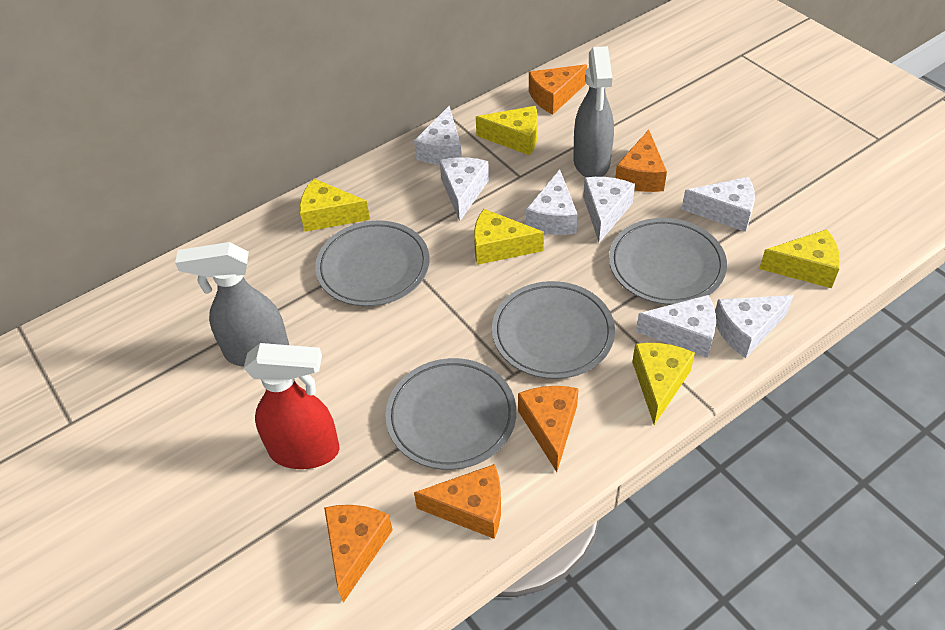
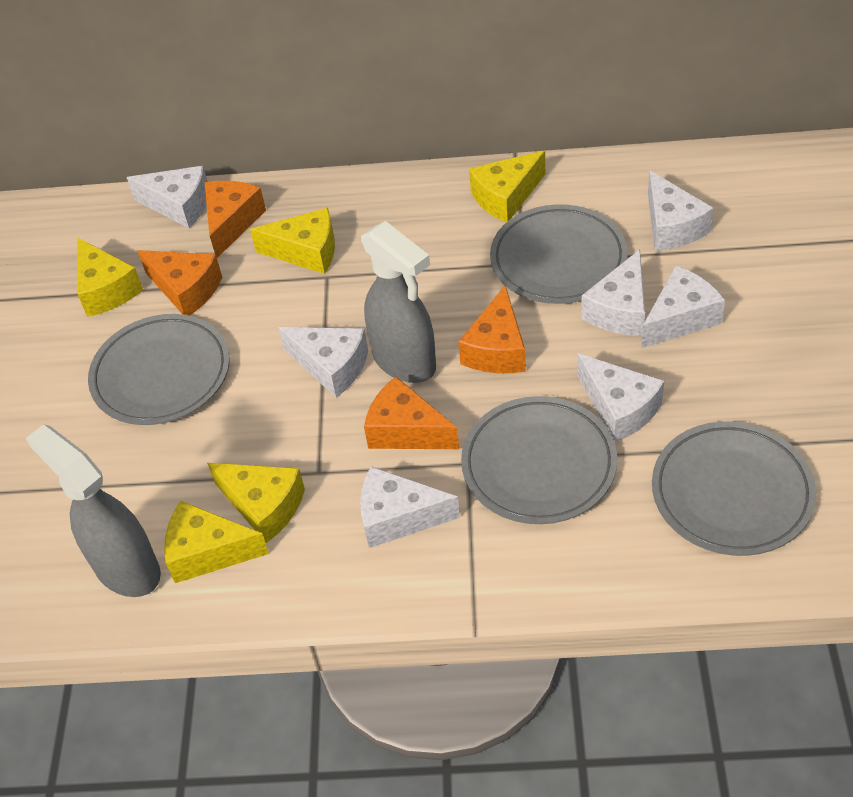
orange cheese: 5 -> 4
red spray bottle: 1 -> 0

